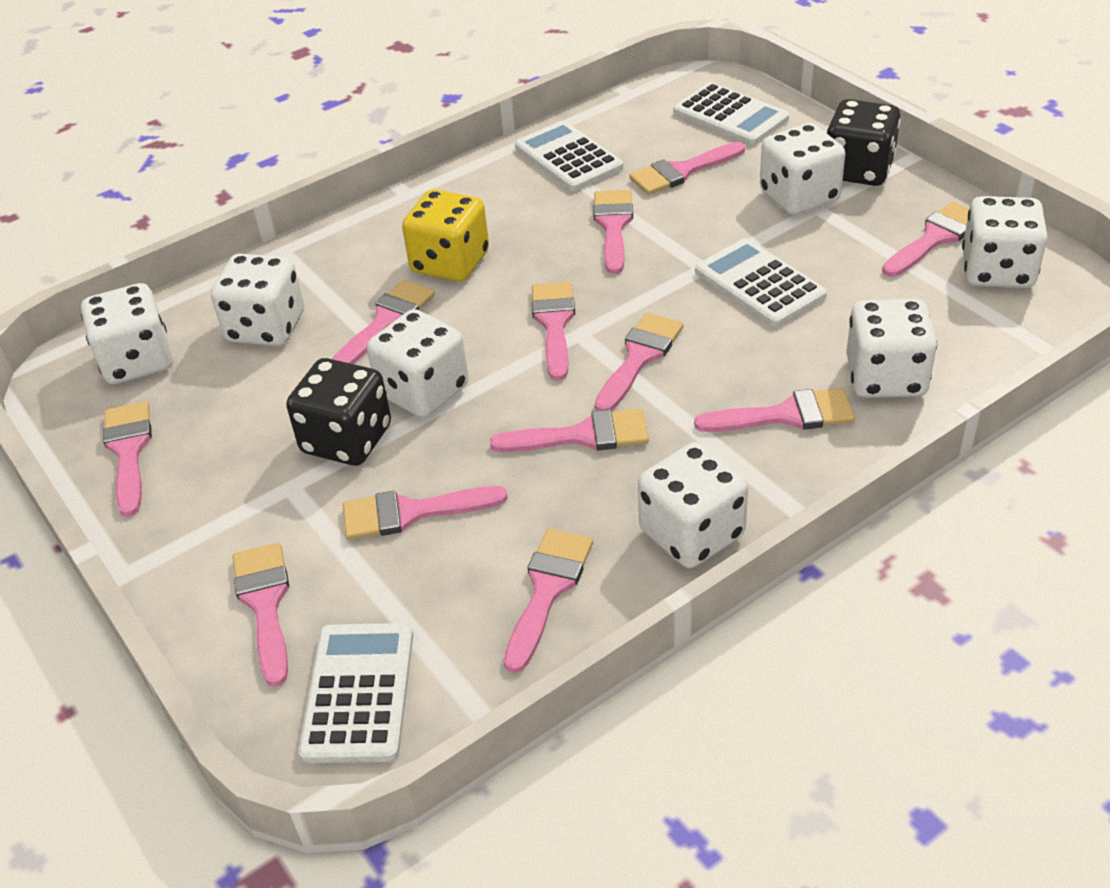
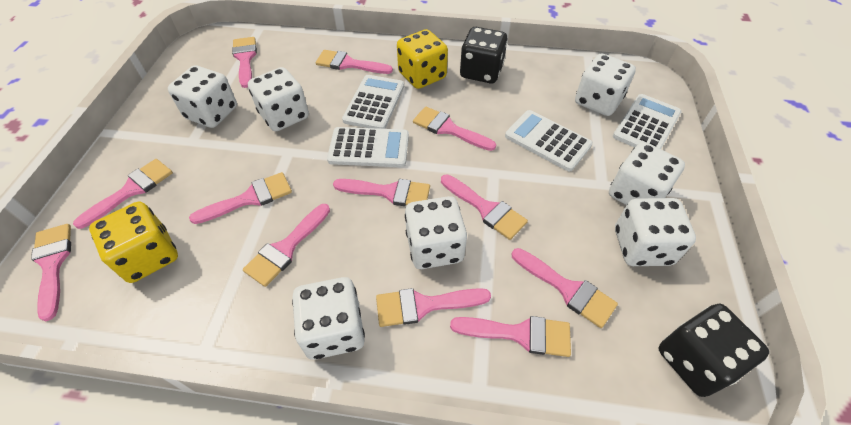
yellow dice: 1 -> 2

